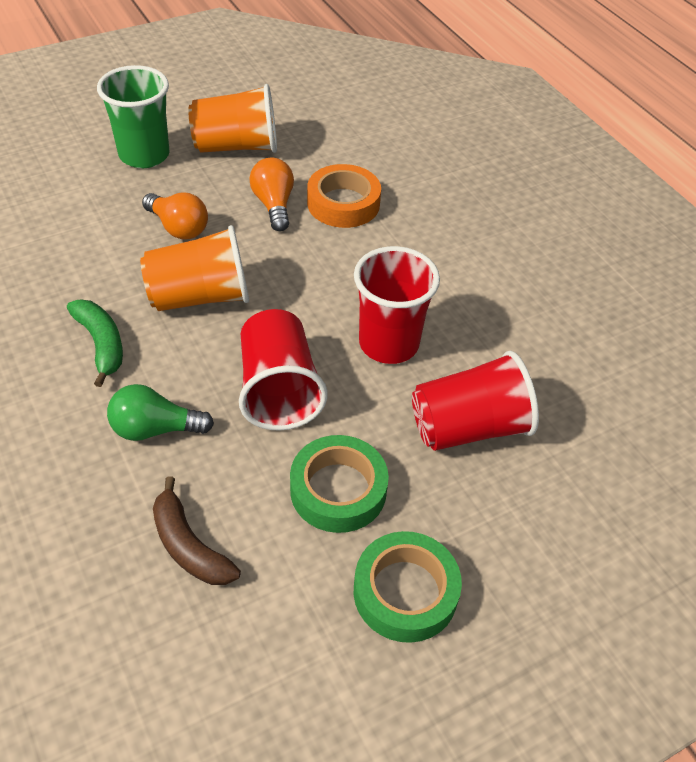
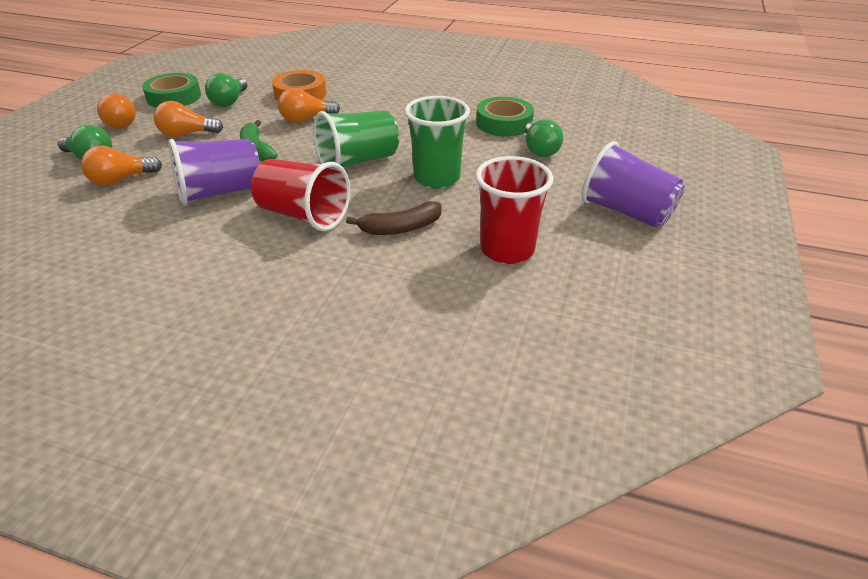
green cup: 1 -> 2
green light bulb: 1 -> 3
orange cup: 2 -> 0
orange light bulb: 2 -> 4
purple cup: 0 -> 2
red cup: 3 -> 2

